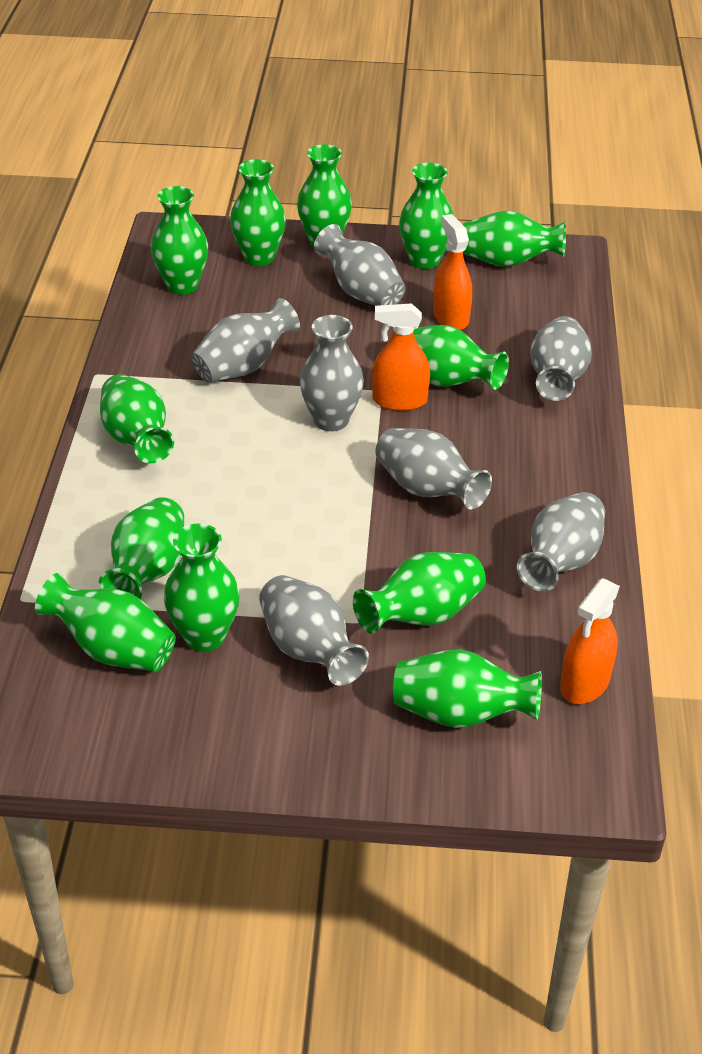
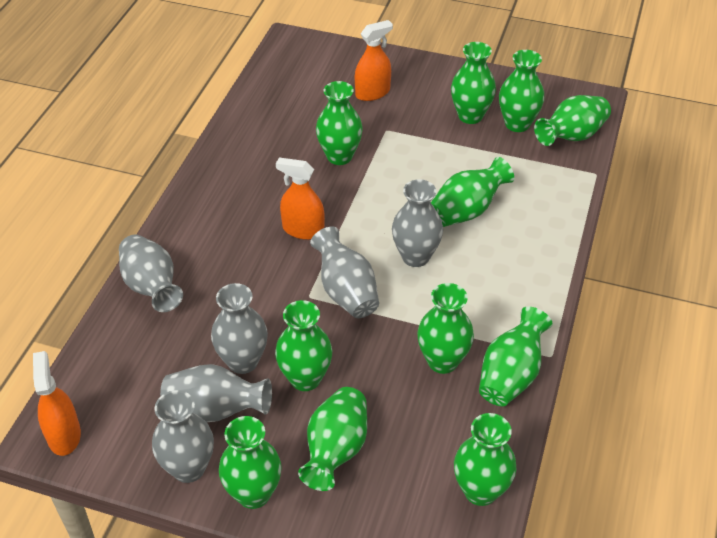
green vase: 12 -> 11
grey vase: 7 -> 6

